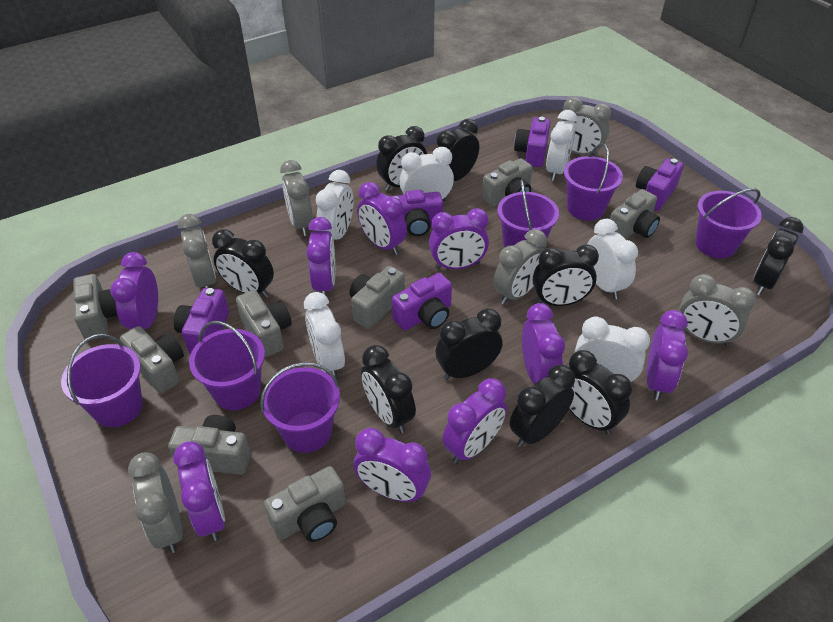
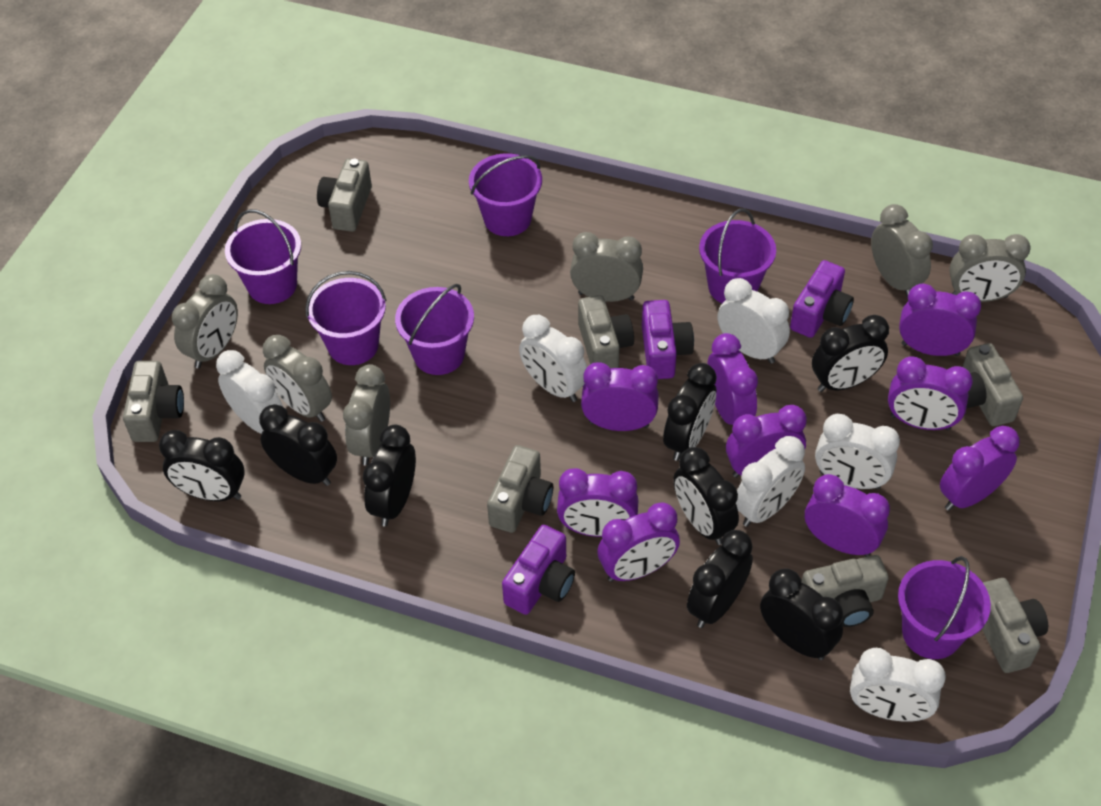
black clock: 9 -> 8
grey camera: 8 -> 7
purple camera: 5 -> 3

